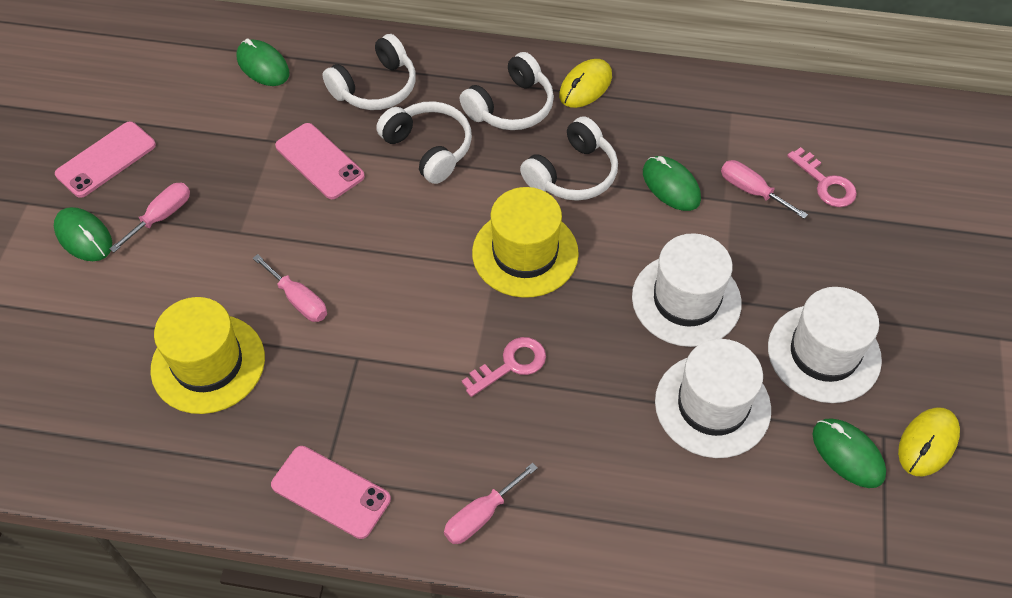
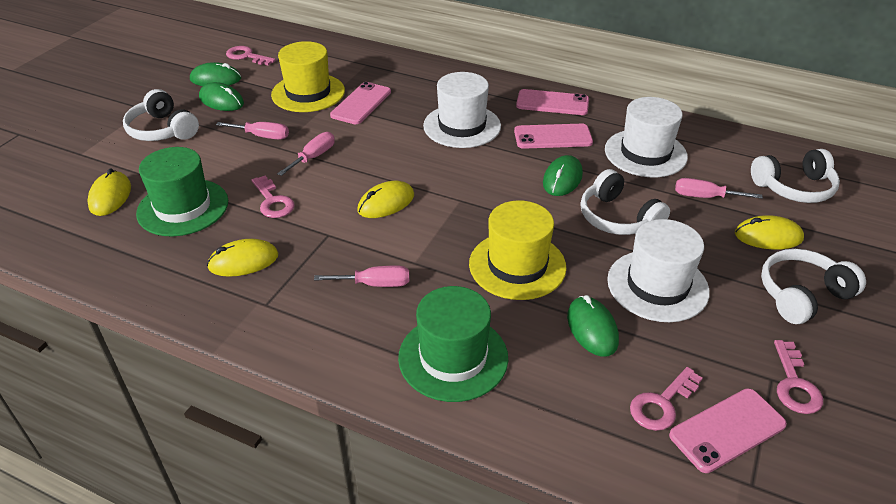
green hat: 0 -> 2
pink key: 2 -> 4
pink phone: 3 -> 4
yellow mouse: 2 -> 4

